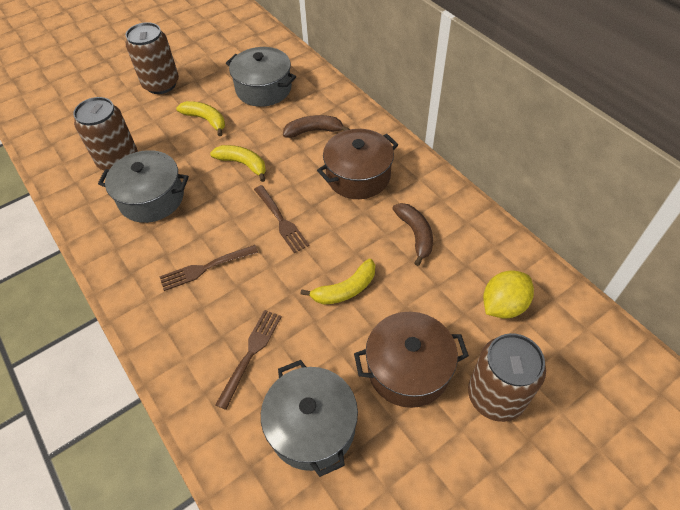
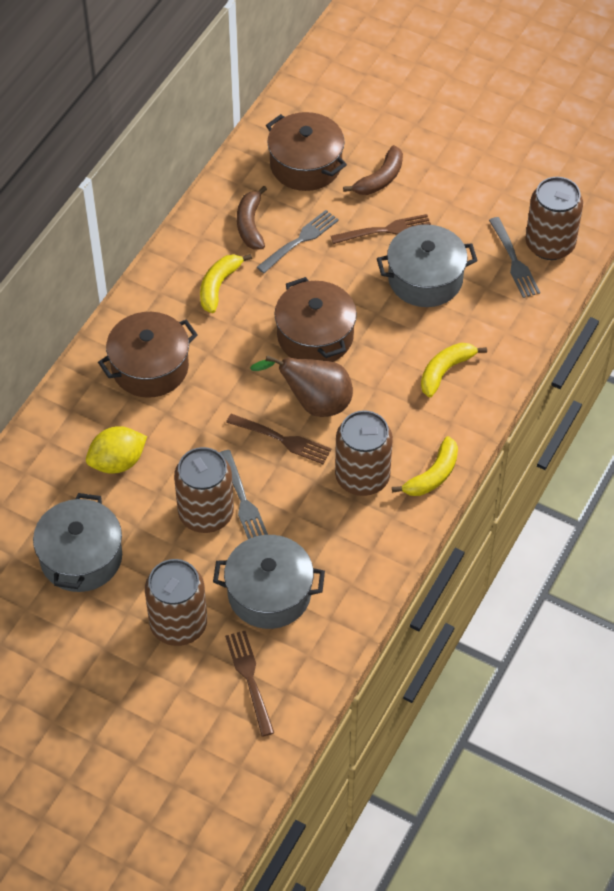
brown can: 3 -> 4
brown pear: 0 -> 1
brown pot: 2 -> 3
grey fork: 0 -> 3

